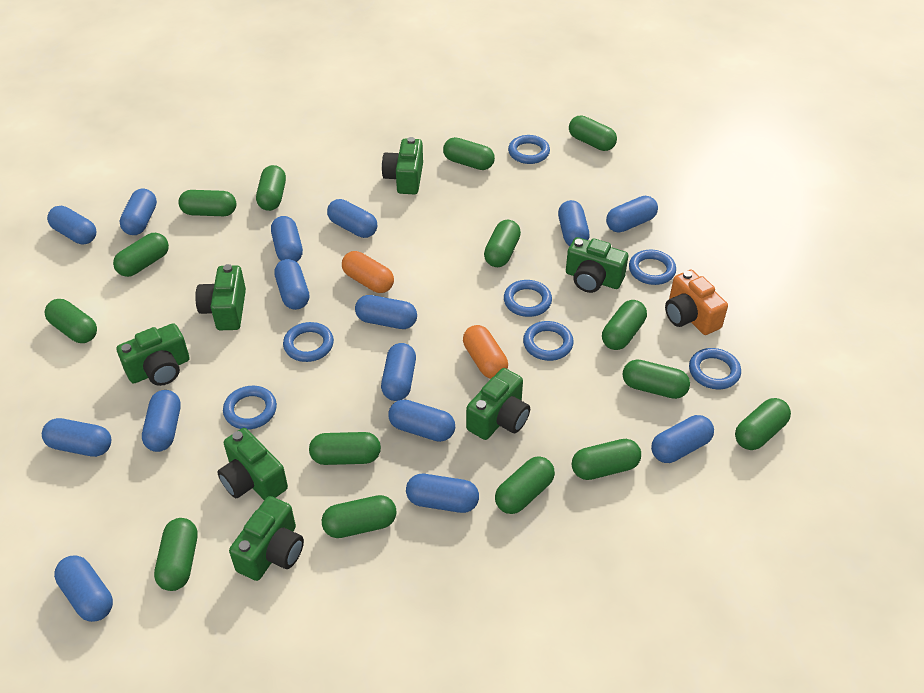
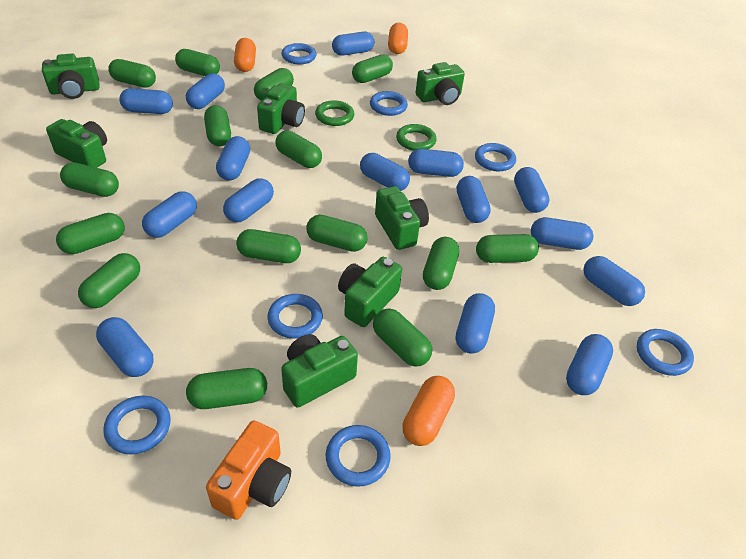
green ring: 0 -> 2
orange capsule: 2 -> 3

